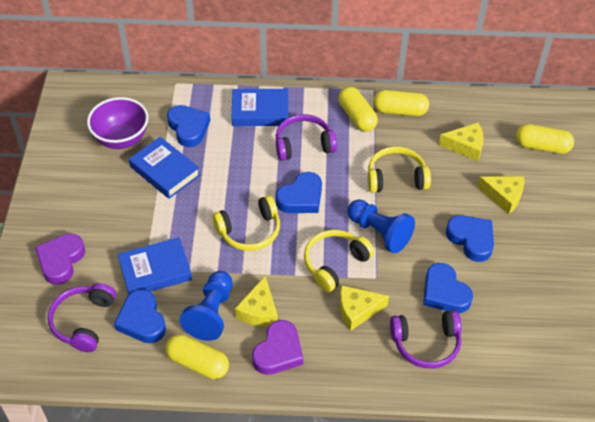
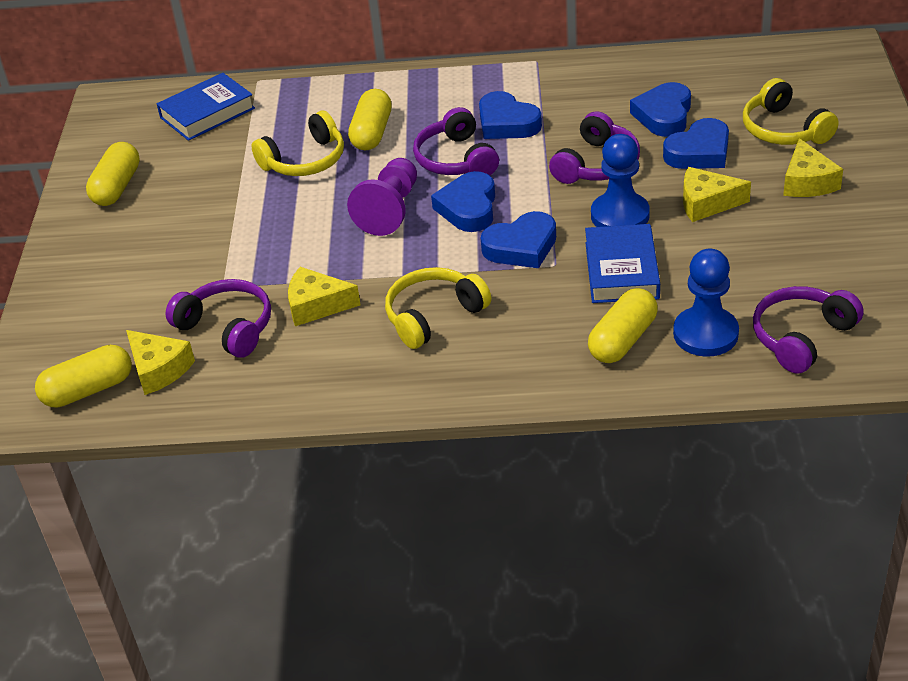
blue book: 3 -> 2
purple bowl: 1 -> 0
purple headphones: 3 -> 4
purple heart: 2 -> 0
purple pawn: 0 -> 1

